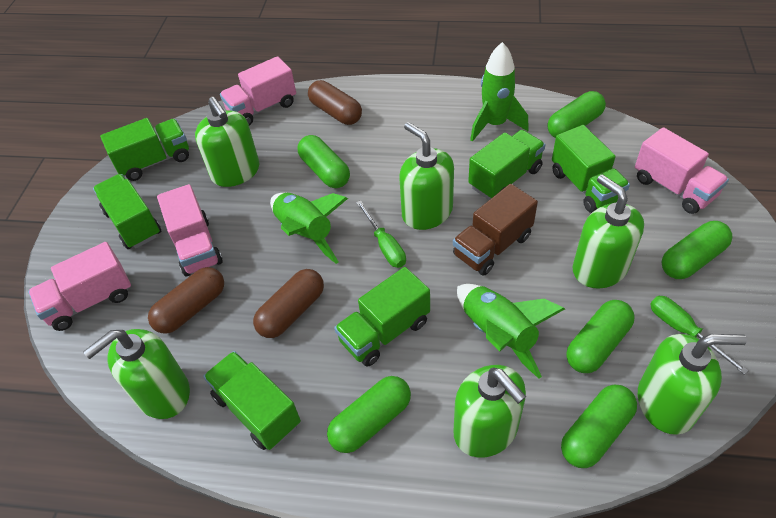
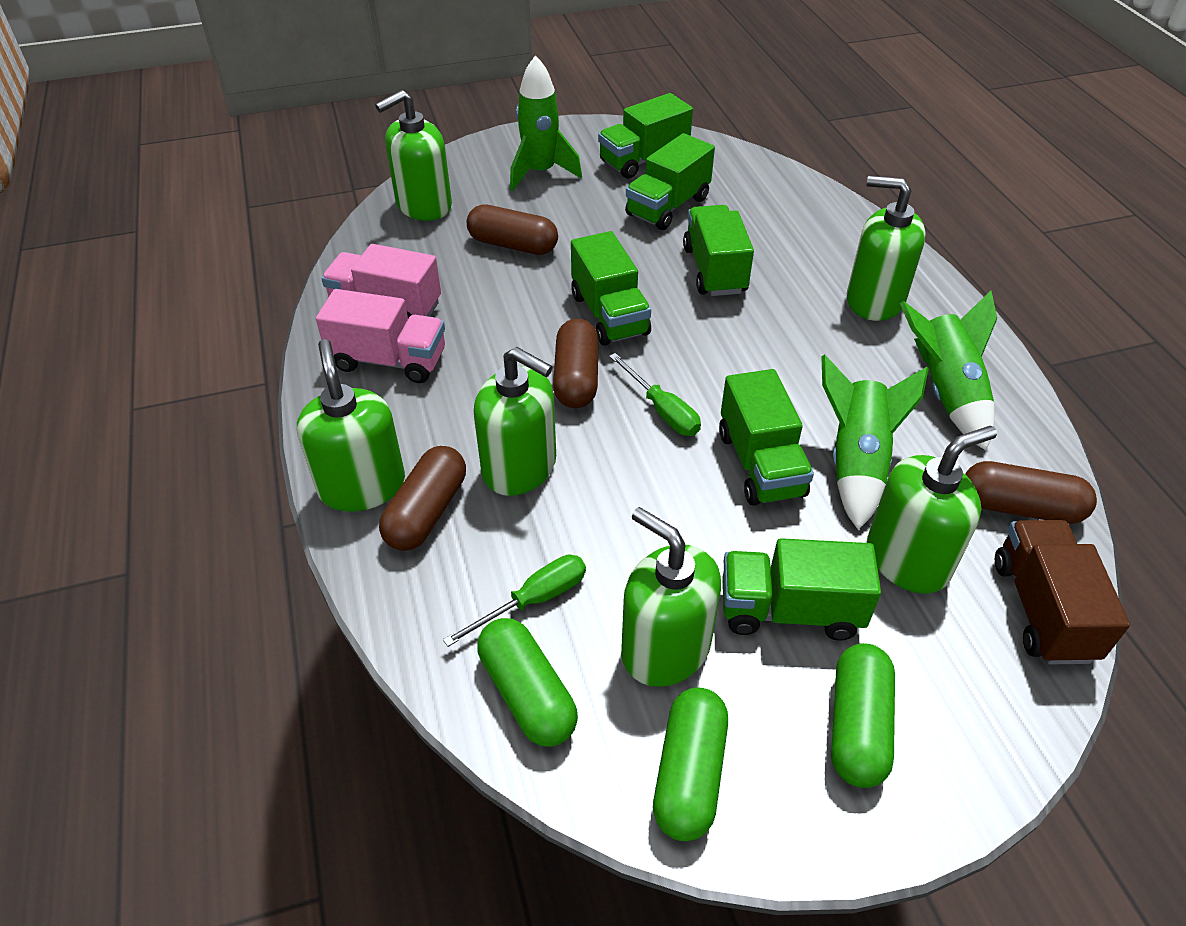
brown capsule: 3 -> 4
green capsule: 6 -> 3
pink truck: 4 -> 2

